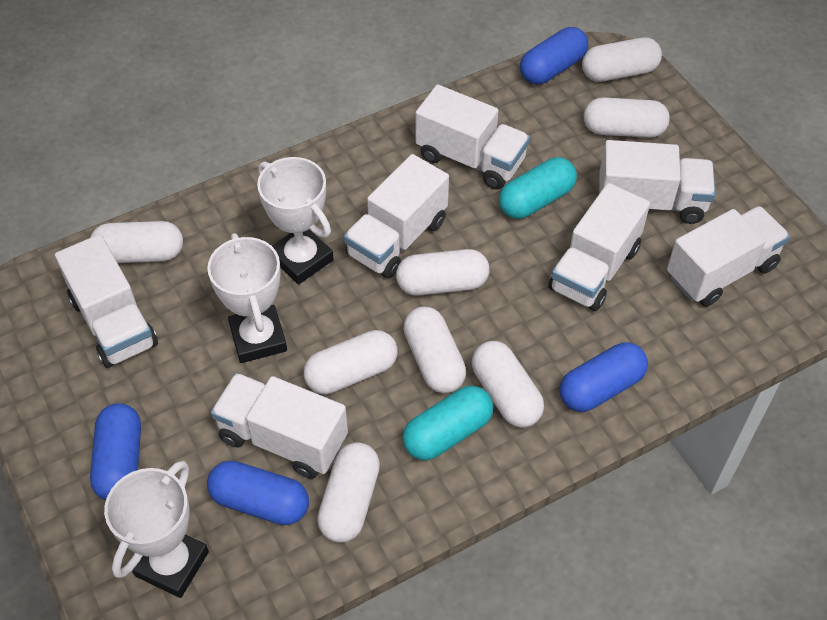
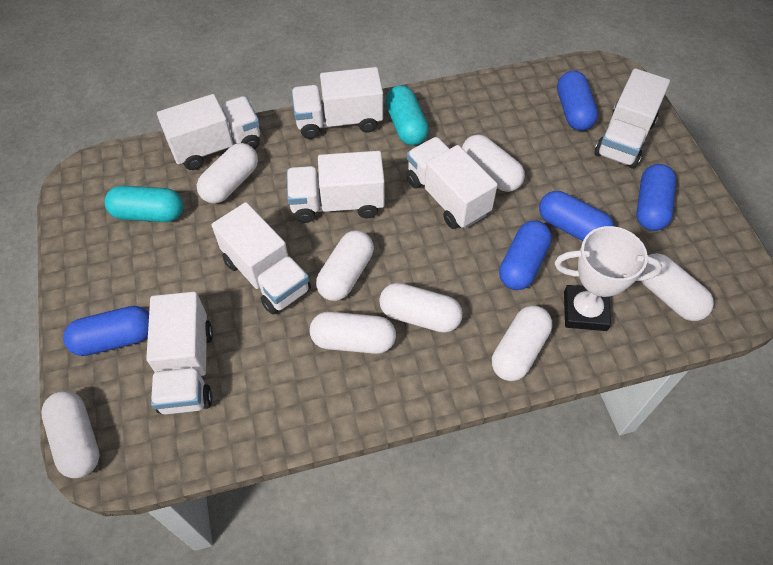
blue capsule: 4 -> 5
white trophy: 3 -> 1

